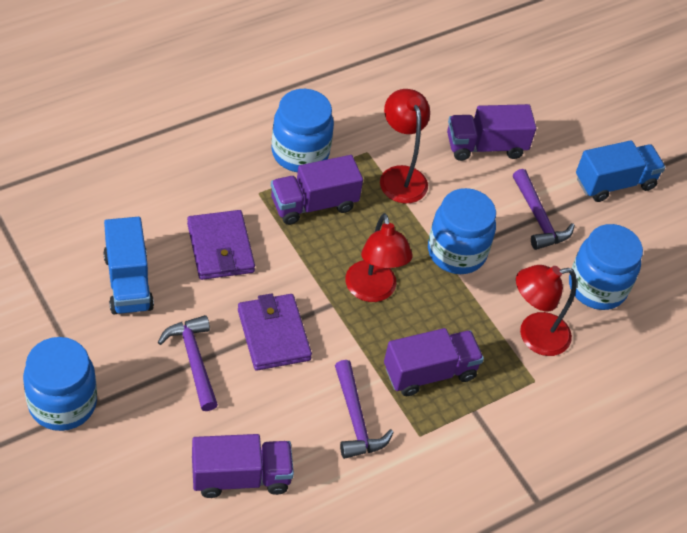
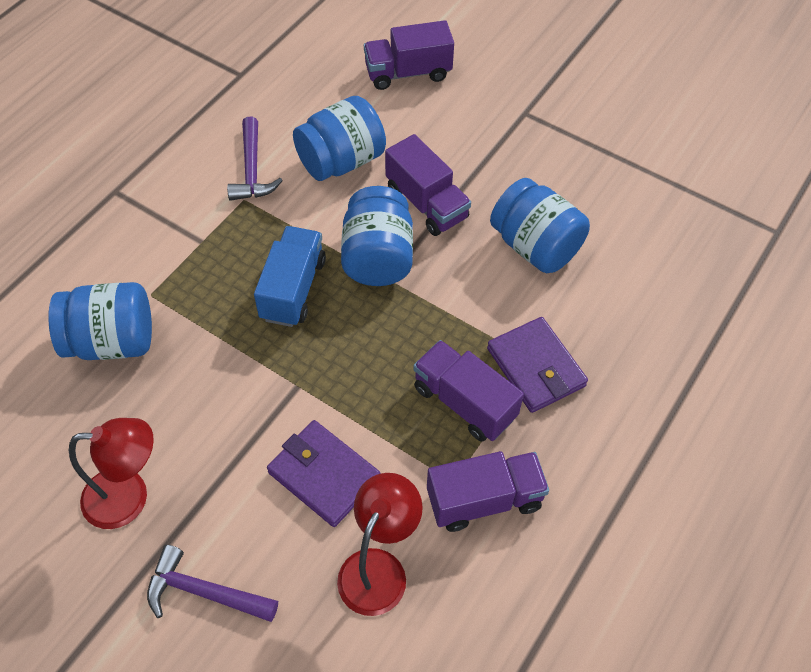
blue truck: 2 -> 1
purple hammer: 3 -> 2
red lamp: 3 -> 2

